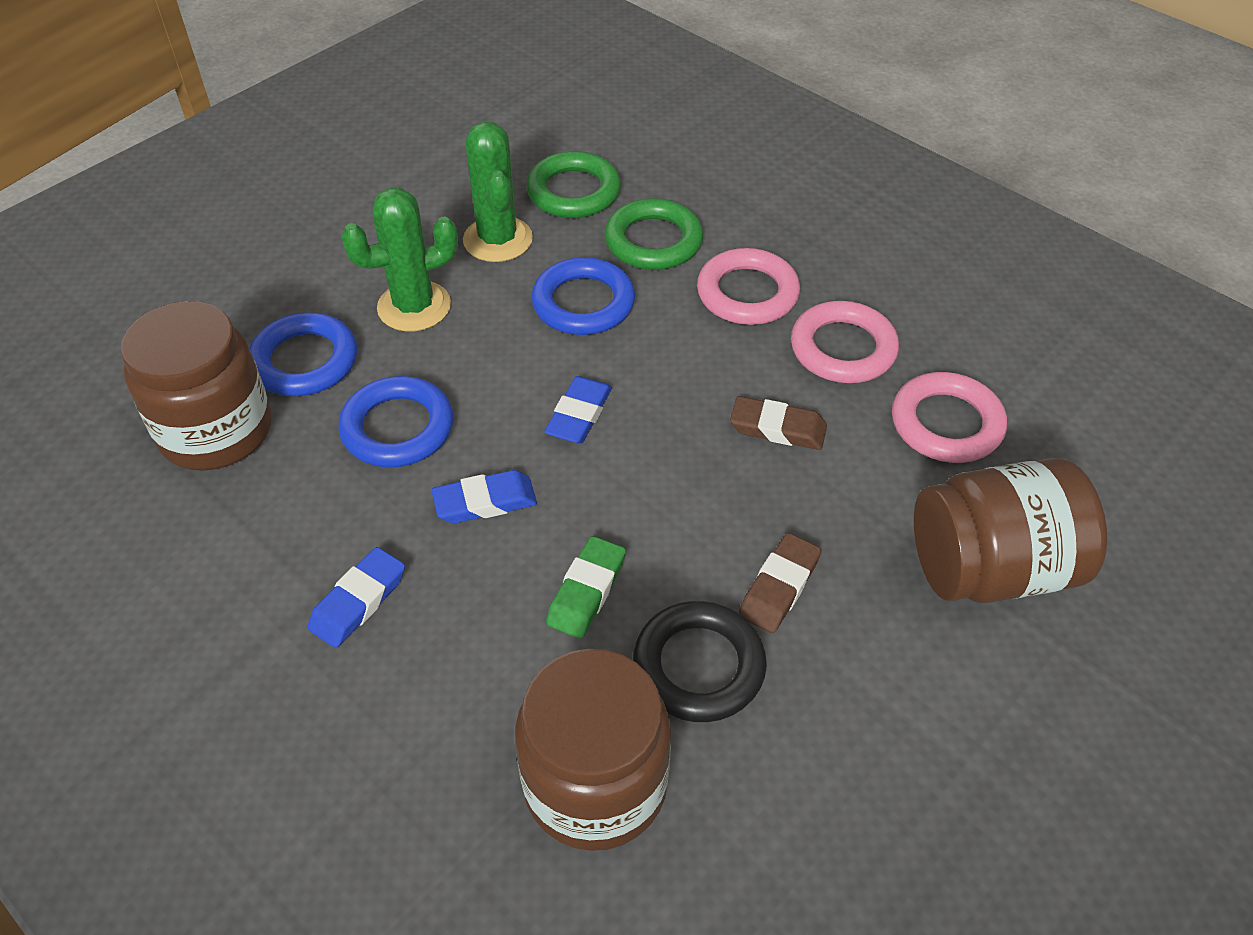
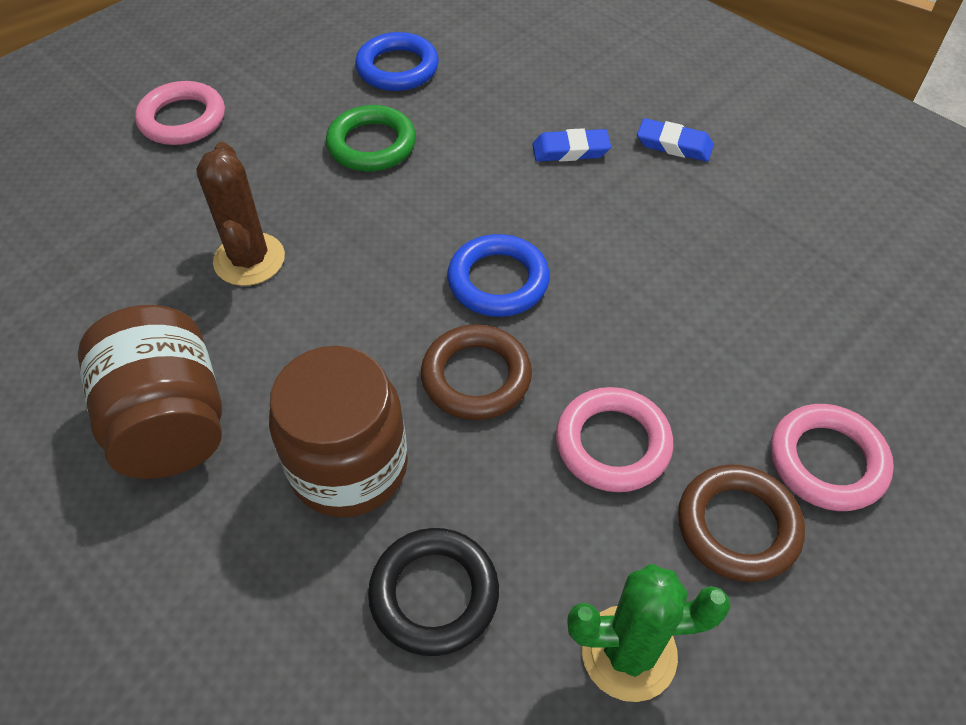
blue eraser: 3 -> 2
blue ring: 3 -> 2
brown cactus: 0 -> 1
brown eraser: 2 -> 0
brown jar: 3 -> 2
brown ring: 0 -> 2
green cactus: 2 -> 1
green eraser: 1 -> 0
green ring: 2 -> 1

